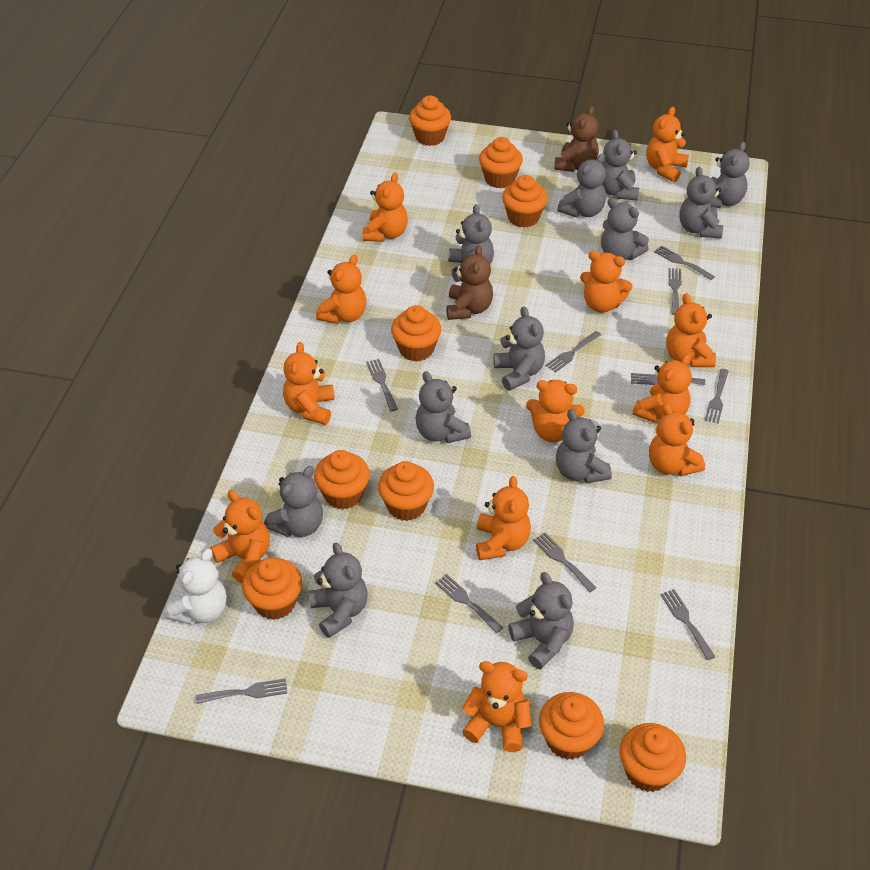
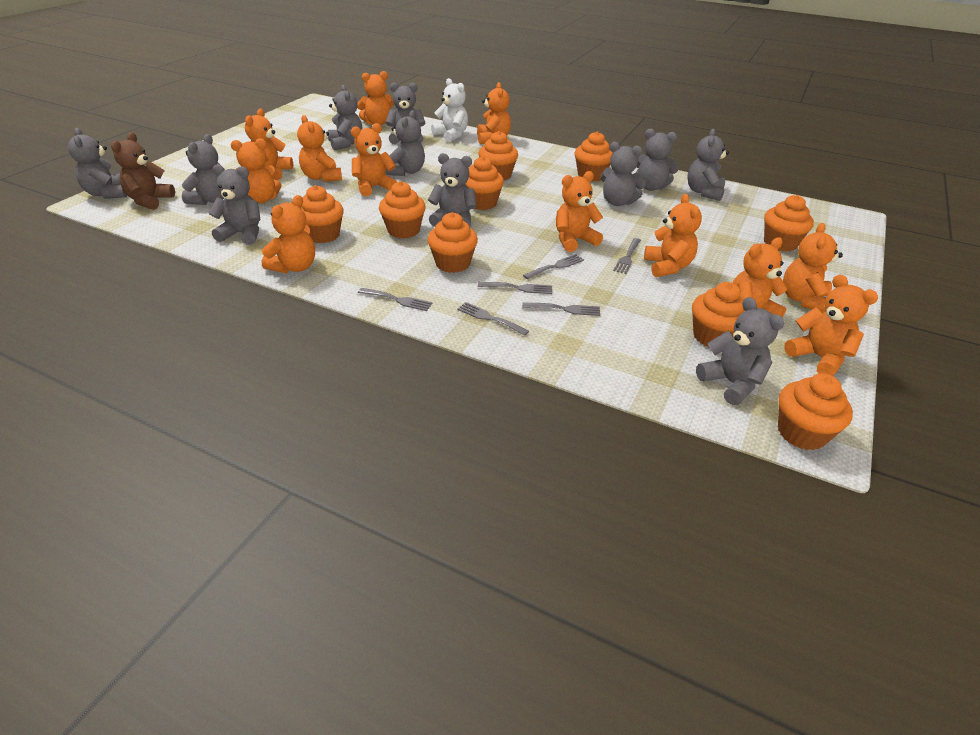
brown teddy bear: 2 -> 1
grey fork: 10 -> 6
grey teddy bear: 12 -> 11

